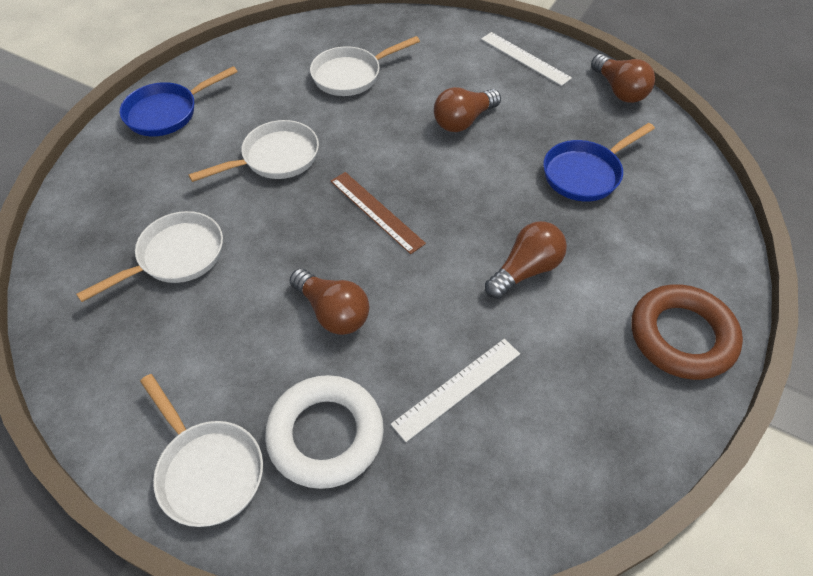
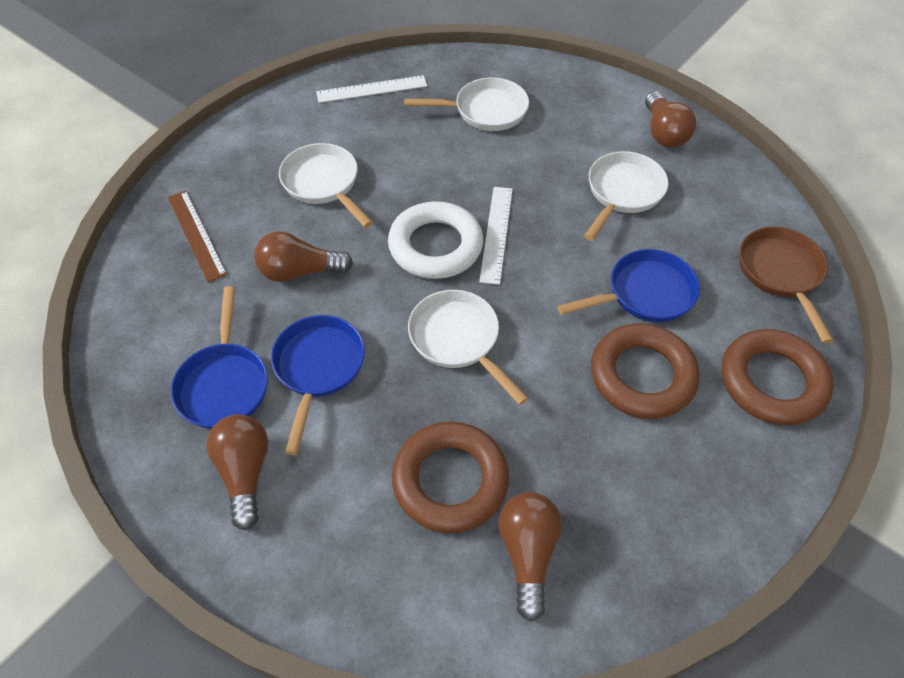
blue pan: 2 -> 3
brown pan: 0 -> 1
brown ring: 1 -> 3

